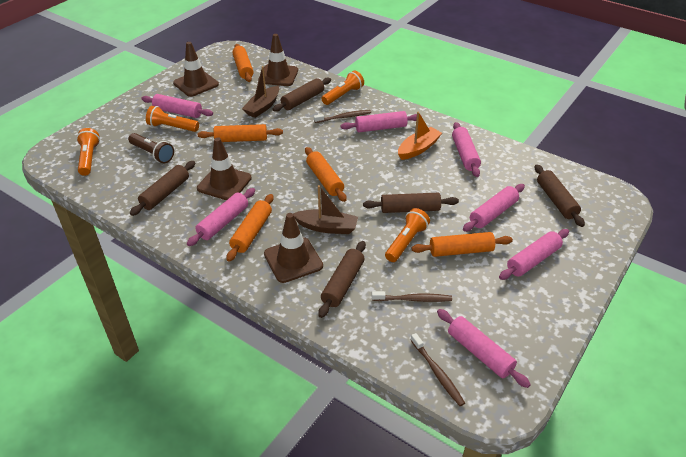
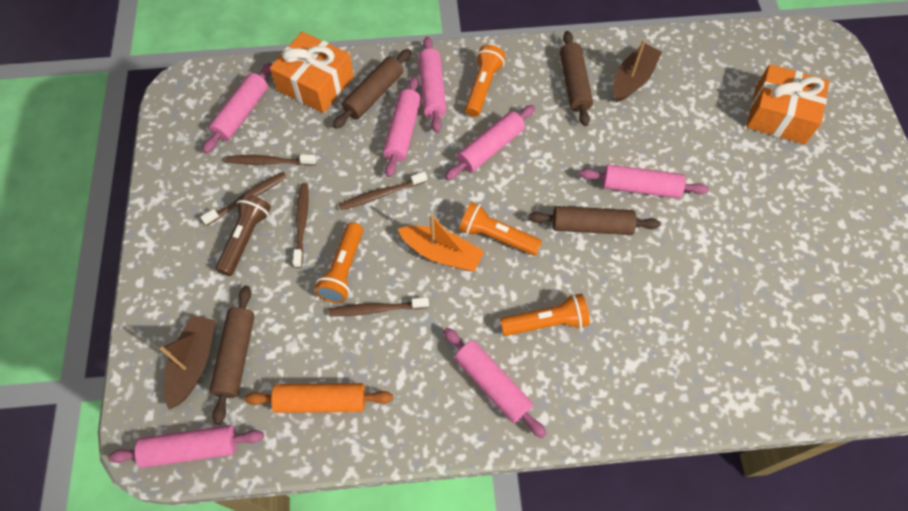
brown rolling pin: 5 -> 4
brown toothbrush: 3 -> 5
brown traffic cone: 4 -> 0
orange gift: 0 -> 2
orange rolling pin: 5 -> 1

